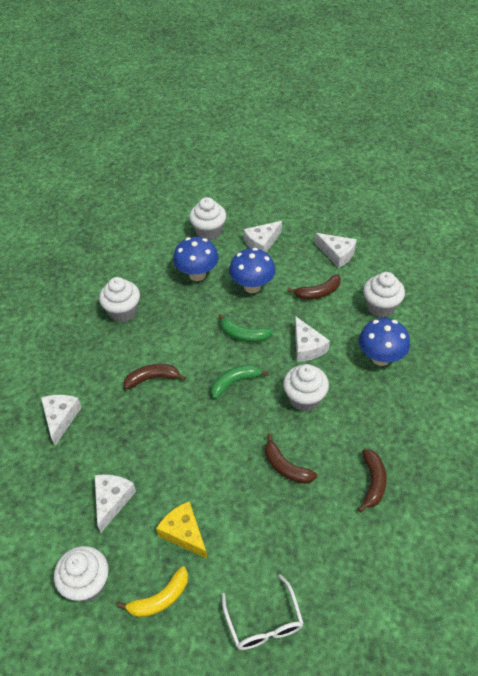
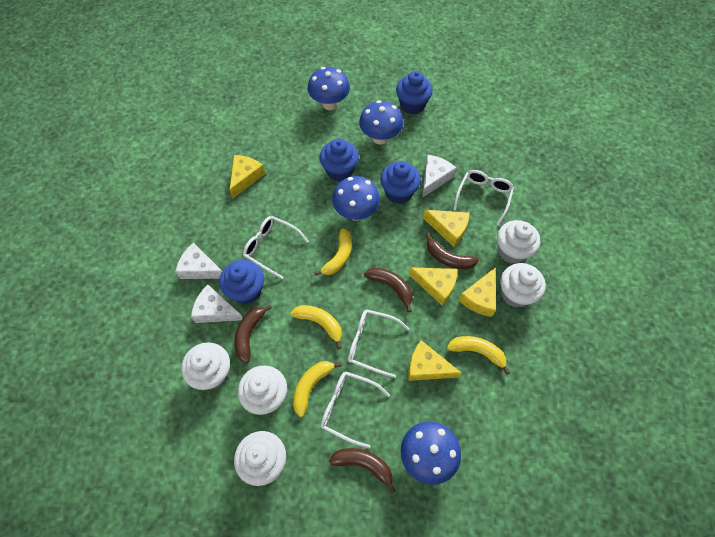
blue cupcake: 0 -> 4
blue mushroom: 3 -> 4
green banana: 2 -> 0
white cheese: 5 -> 3
white glasses: 1 -> 4
yellow banana: 1 -> 4
yellow cheese: 1 -> 5

